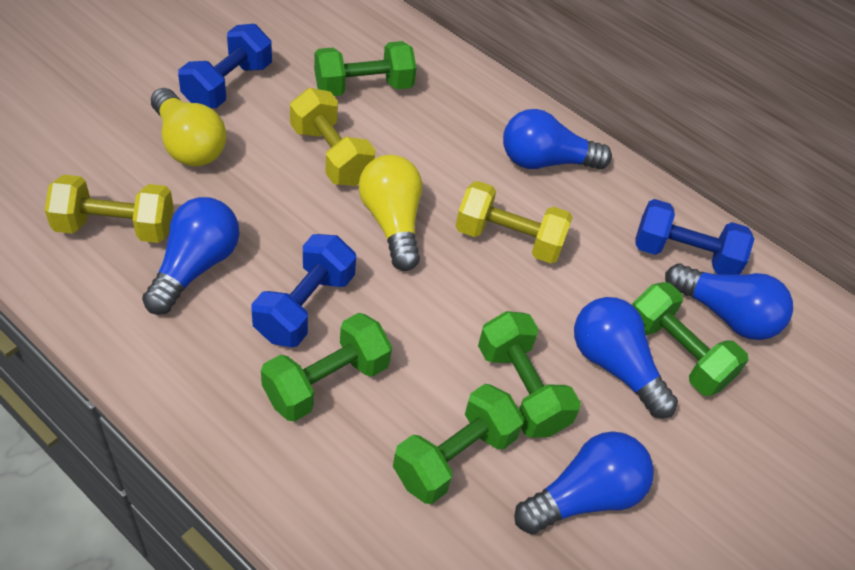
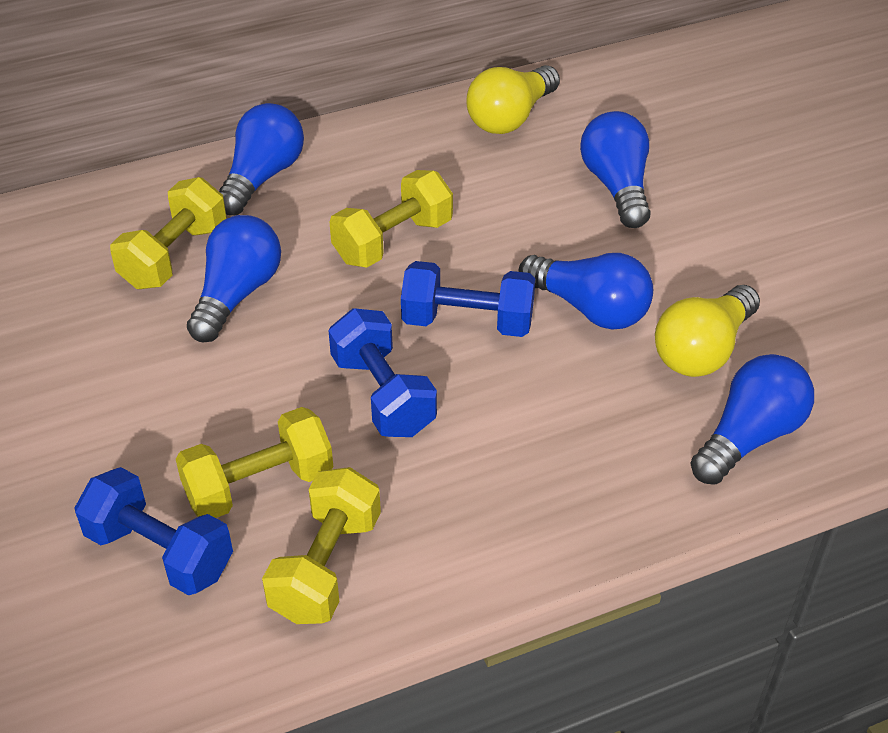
green dumbbell: 5 -> 0
yellow dumbbell: 3 -> 4

